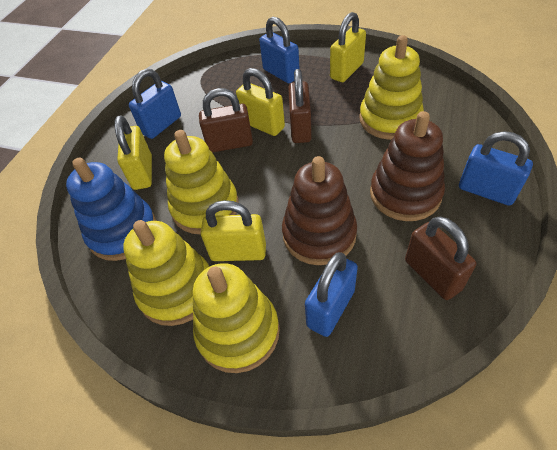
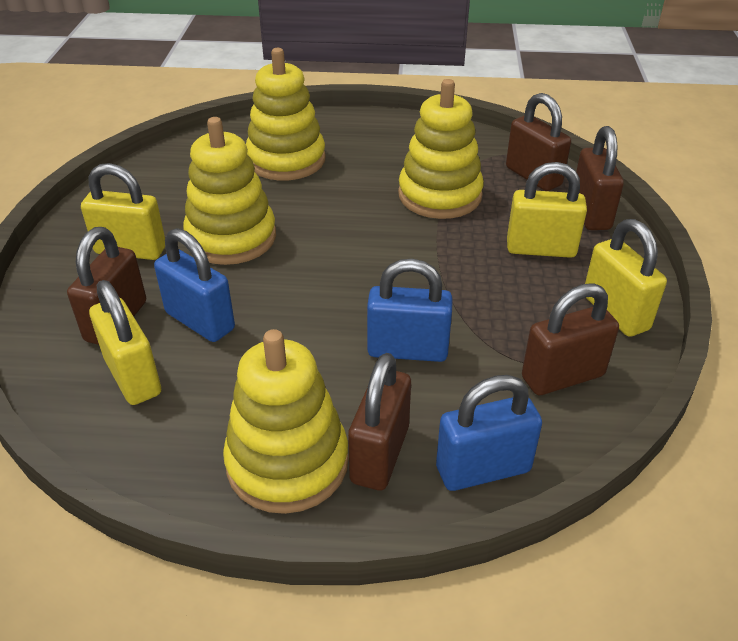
blue padlock: 4 -> 3
blue stacking toy: 1 -> 0
brown padlock: 3 -> 5
brown stacking toy: 2 -> 0

